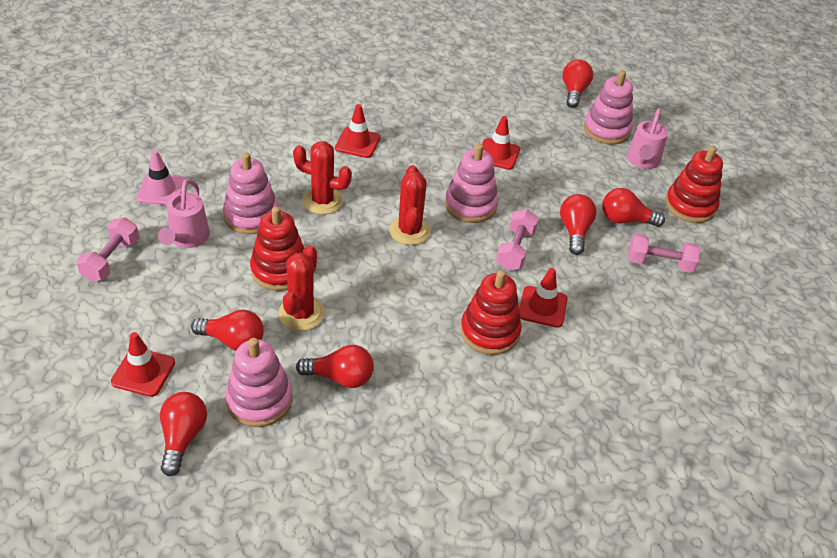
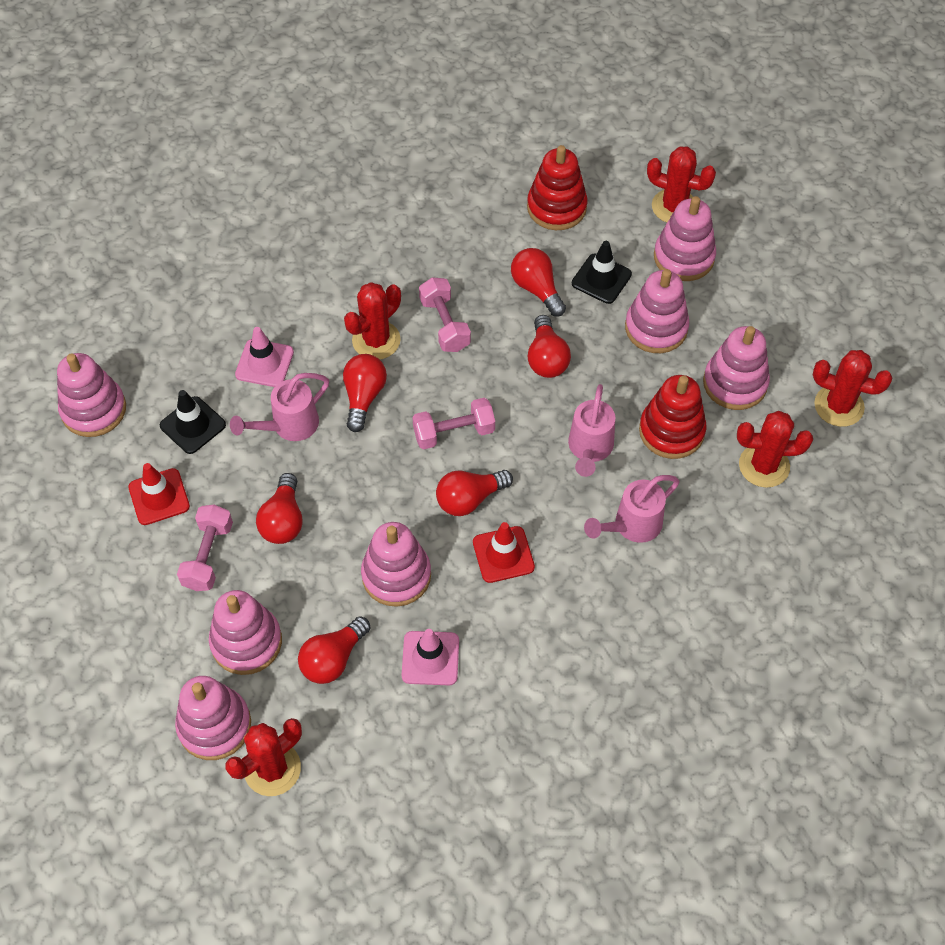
black traffic cone: 0 -> 2
pink stacking toy: 4 -> 7
pink traffic cone: 1 -> 2
pink watering can: 2 -> 3
red cactus: 3 -> 5
red stacking toy: 3 -> 2
red traffic cone: 4 -> 2

